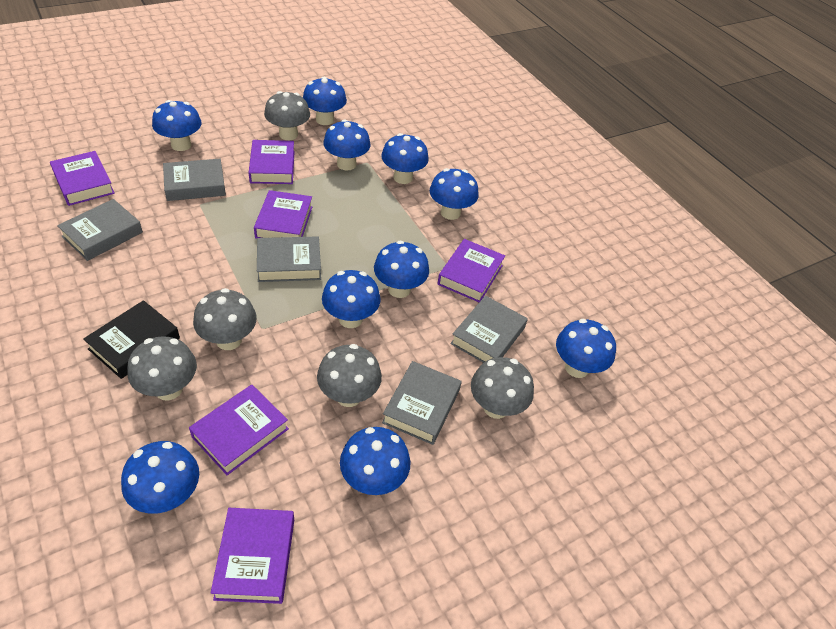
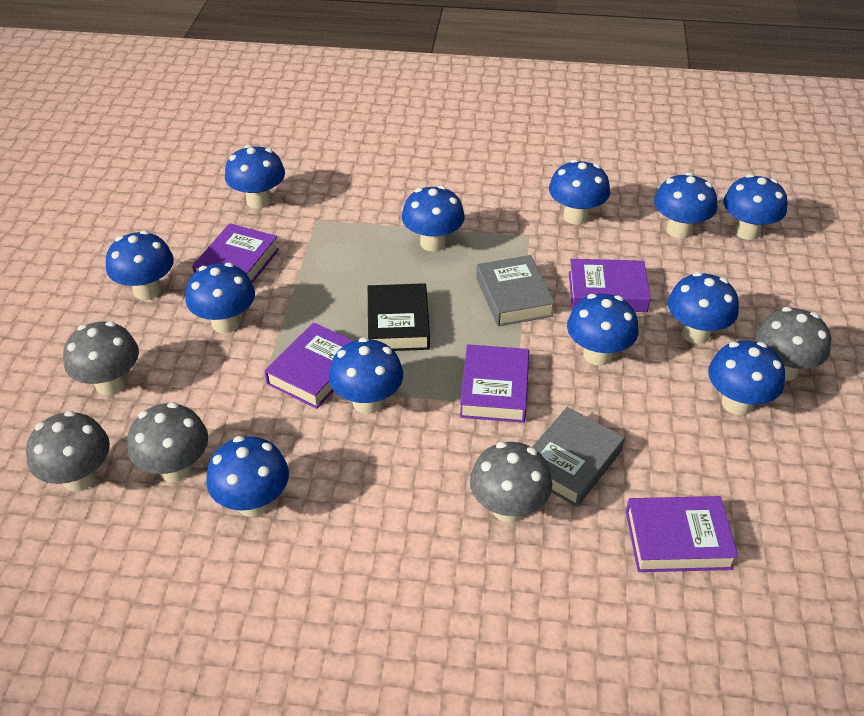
blue mushroom: 10 -> 12
grey book: 5 -> 2
purple book: 6 -> 5

